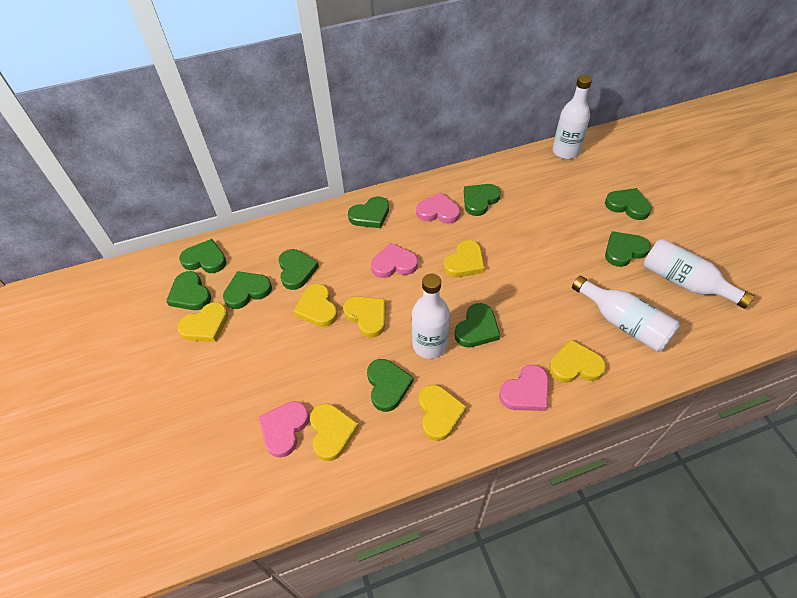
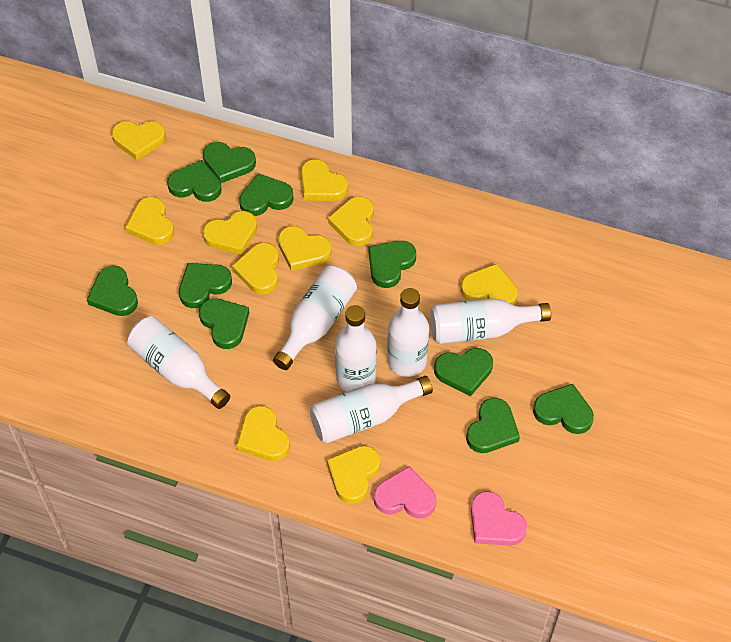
pink heart: 4 -> 2
white bottle: 4 -> 6
yellow heart: 7 -> 10

